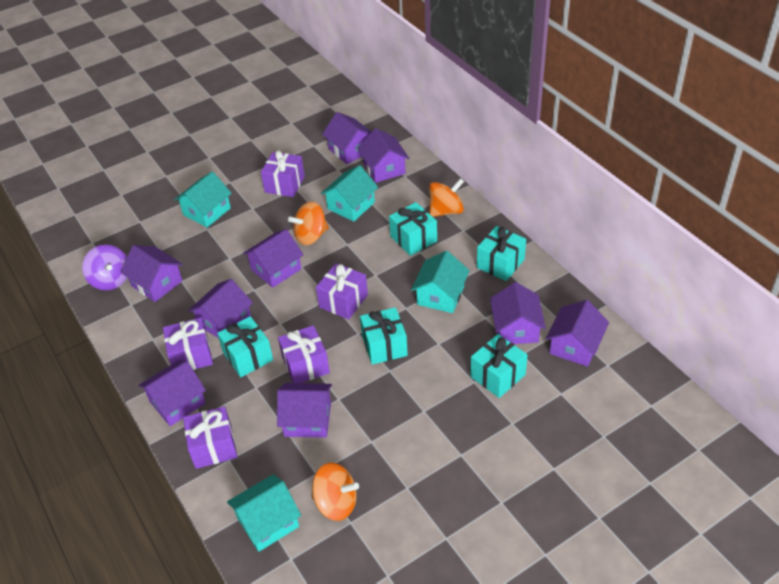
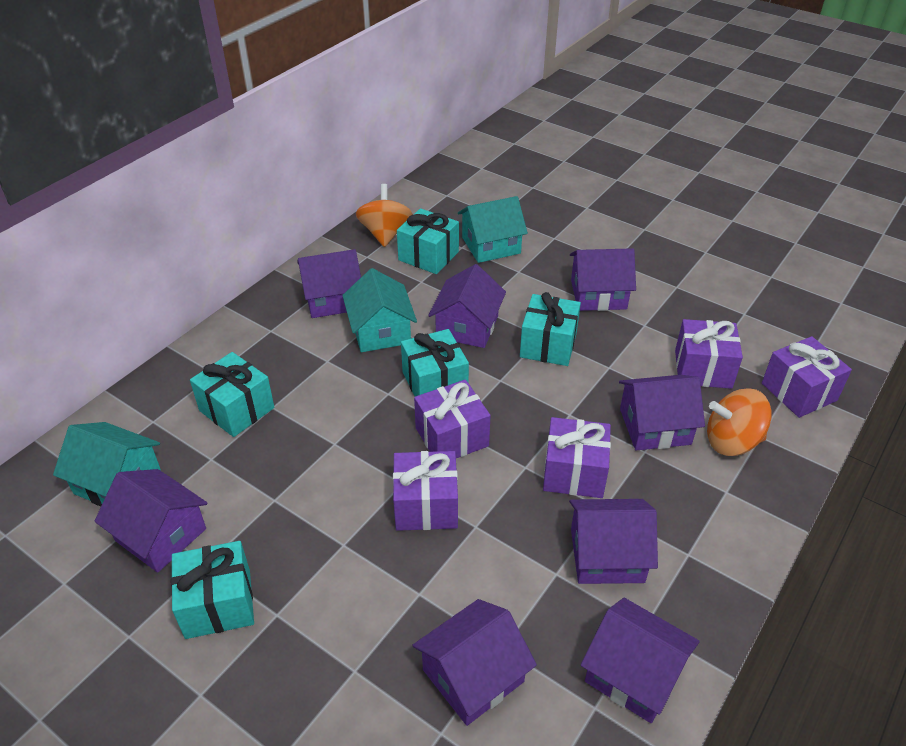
orange spinning top: 3 -> 2
purple house: 9 -> 8
purple spinning top: 1 -> 0
turquoise house: 4 -> 3

